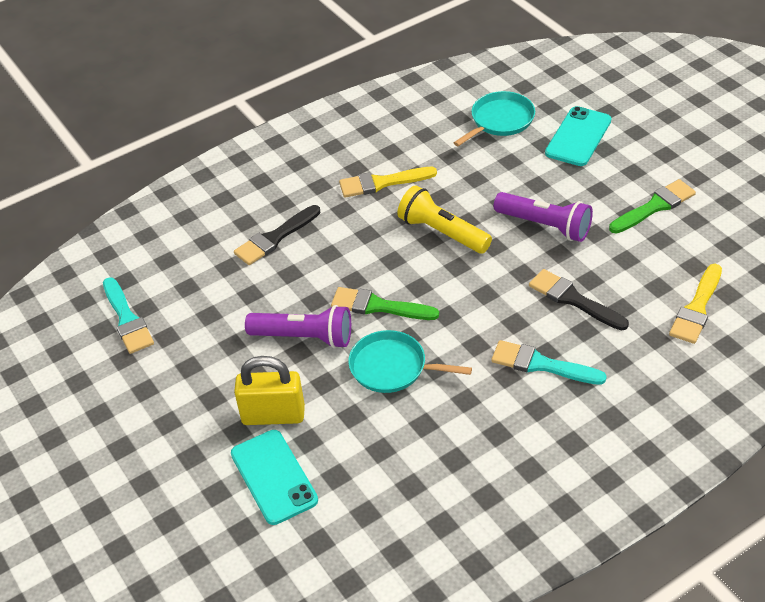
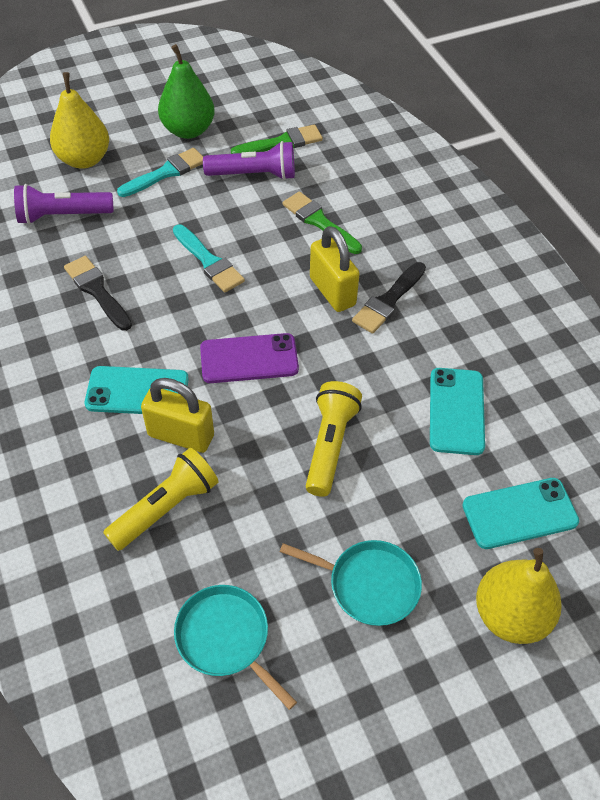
green pear: 0 -> 1
purple phone: 0 -> 1
turquoise phone: 2 -> 3
yellow brush: 2 -> 0
yellow flashlight: 1 -> 2
yellow padlock: 1 -> 2
yellow pear: 0 -> 2

